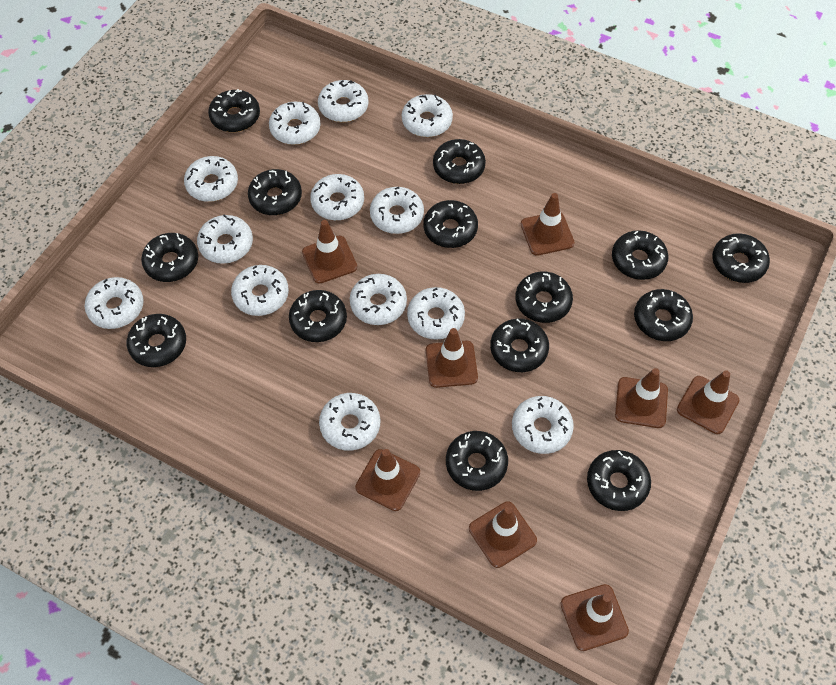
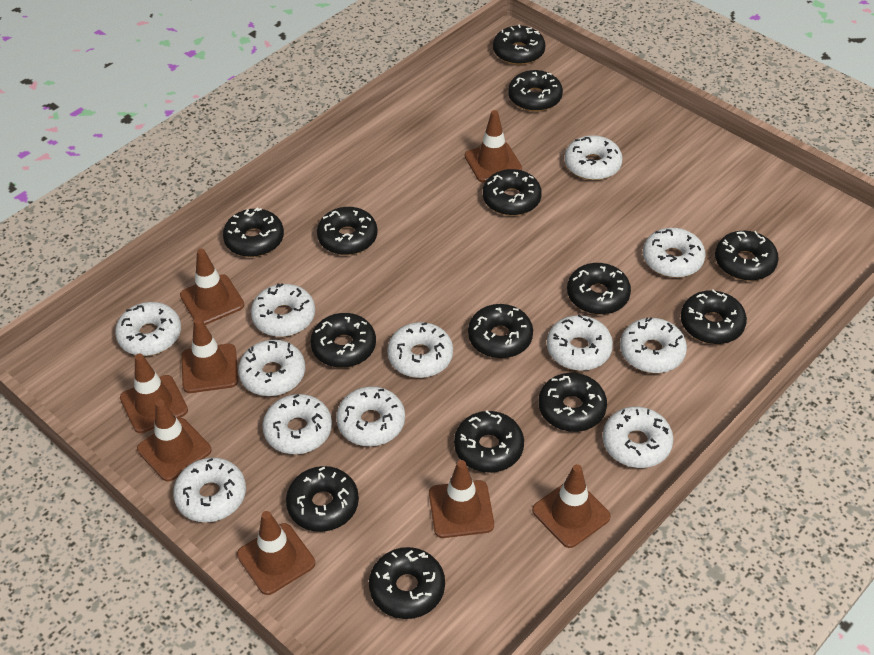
white donut: 13 -> 12

